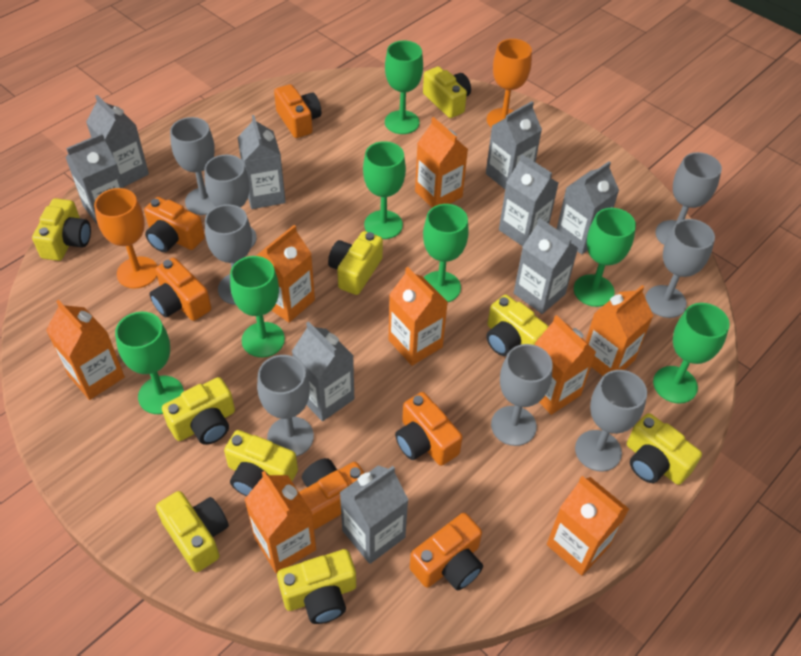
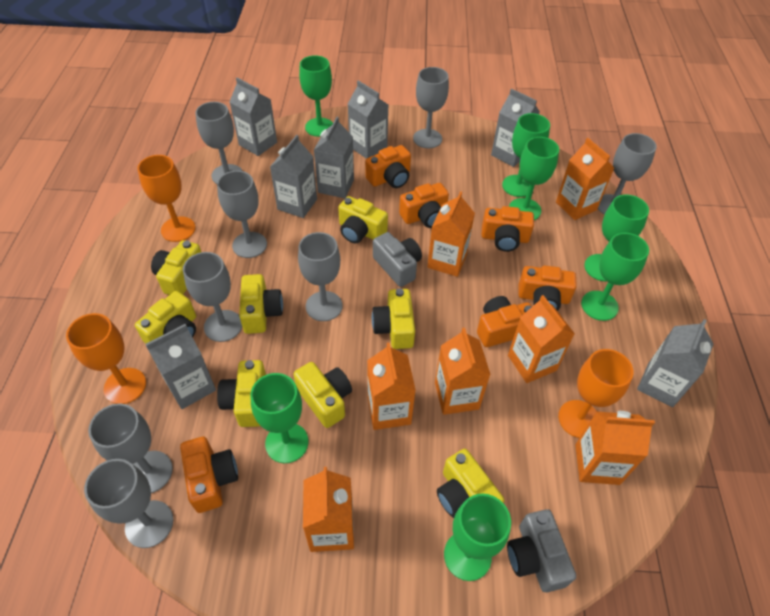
grey camera: 0 -> 2
grey carton: 9 -> 7
orange carton: 8 -> 7
orange goblet: 2 -> 3
yellow camera: 9 -> 8

